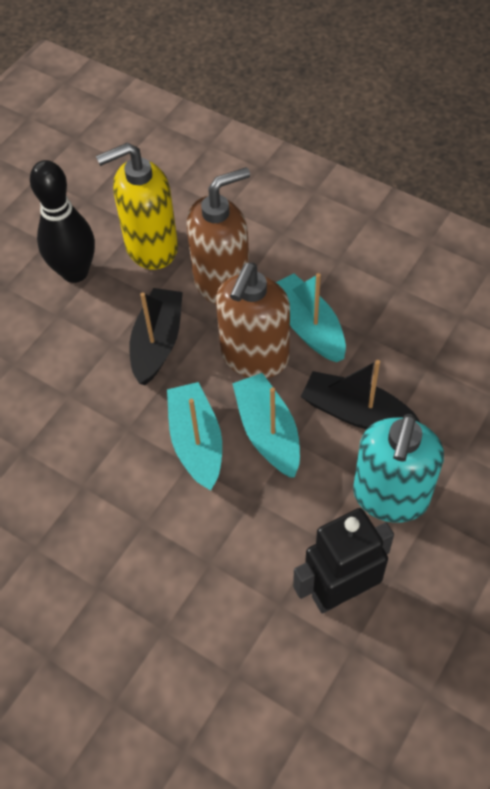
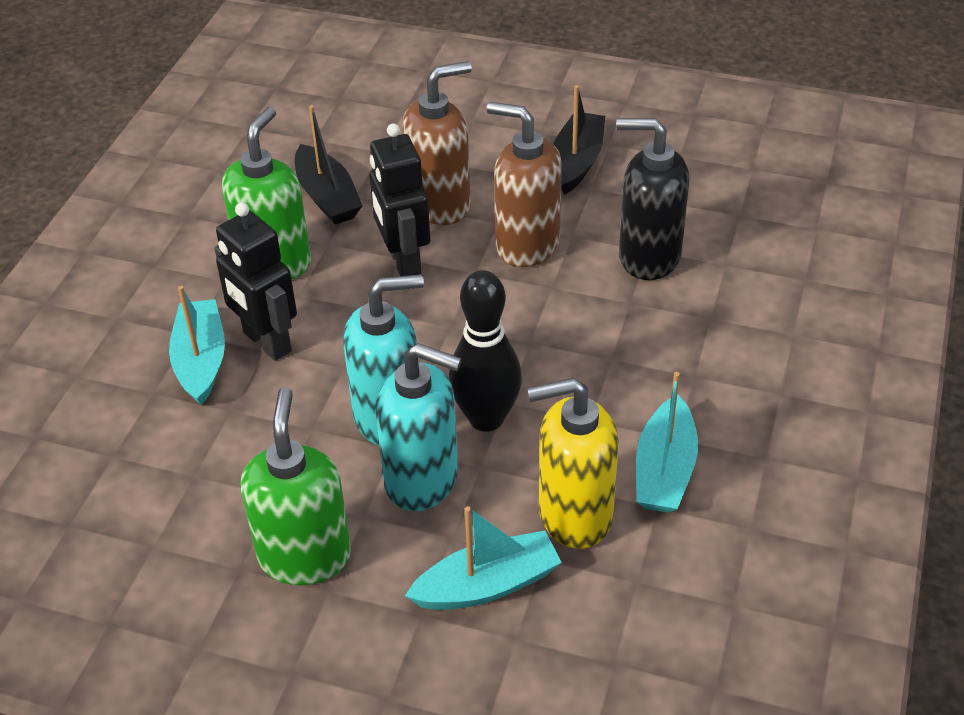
black robot: 1 -> 2
black soap dispenser: 0 -> 1
green soap dispenser: 0 -> 2
turquoise soap dispenser: 1 -> 2

